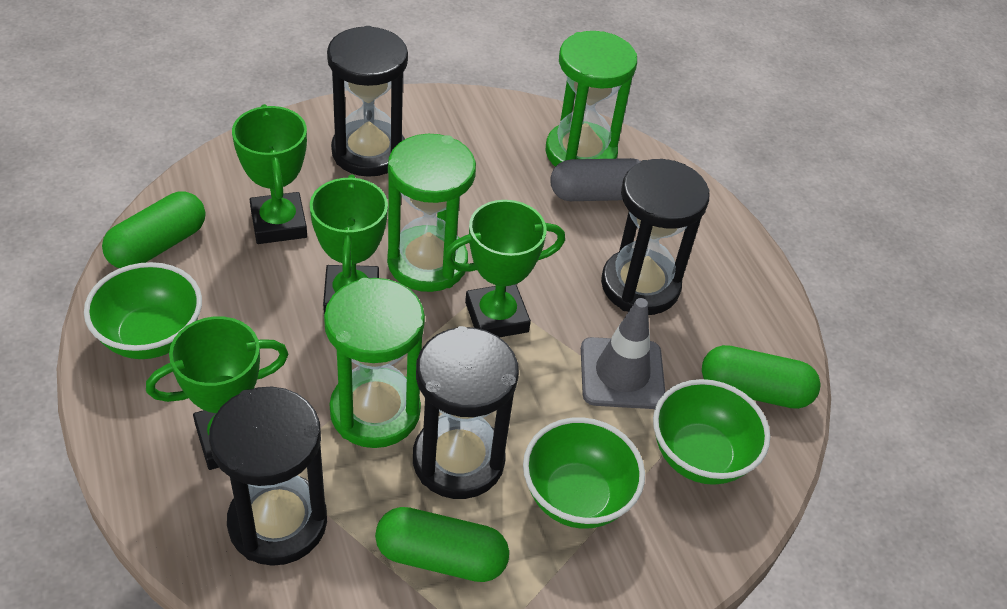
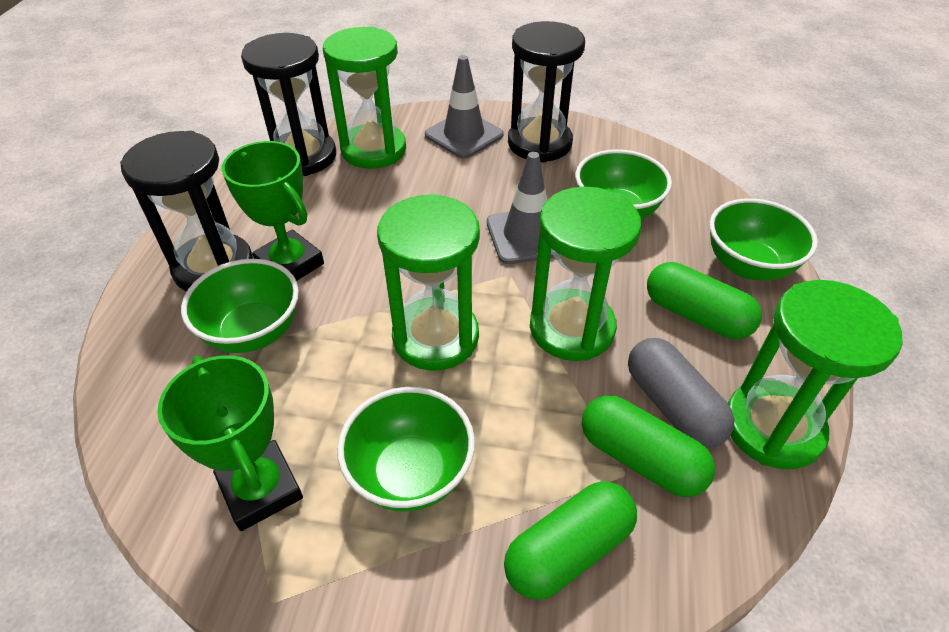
black hourglass: 4 -> 3
green bowl: 3 -> 4
green hourglass: 3 -> 4
green trophy: 4 -> 2
grey traffic cone: 1 -> 2

